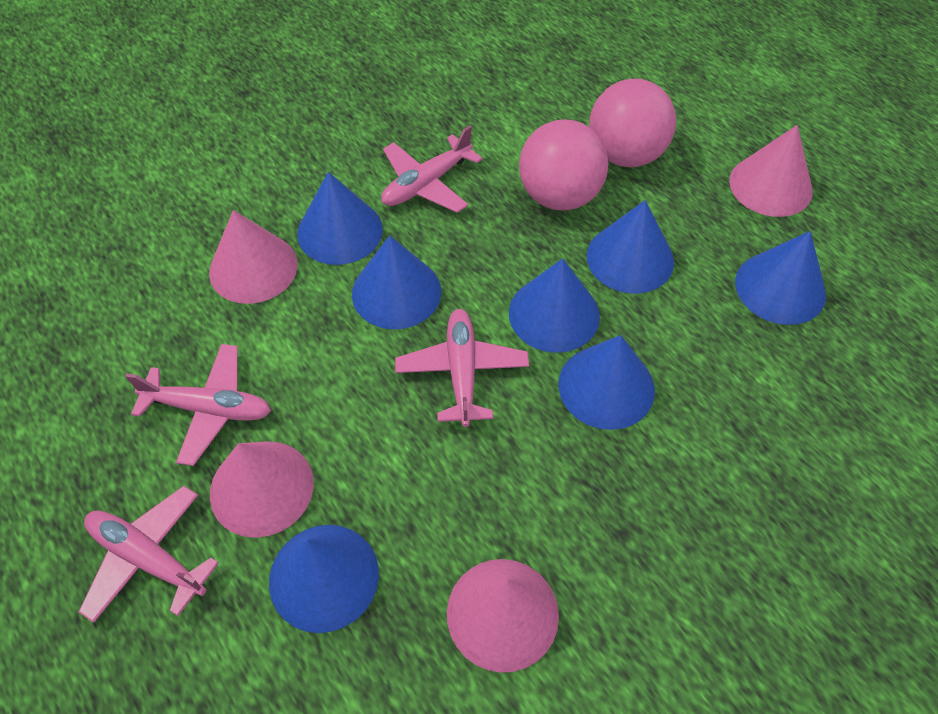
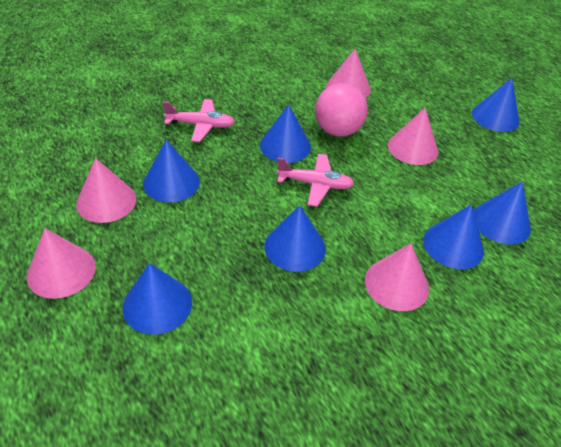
pink ball: 2 -> 1
pink cone: 4 -> 5
pink plane: 4 -> 2

